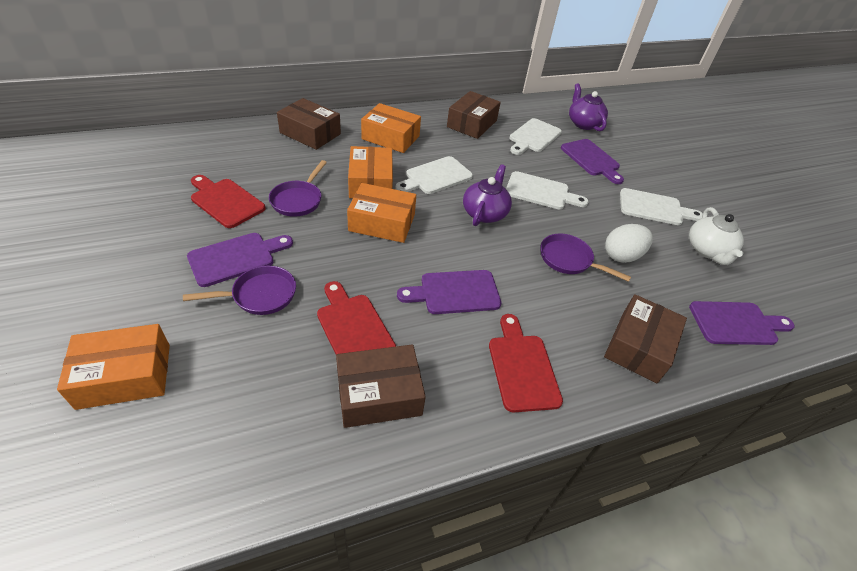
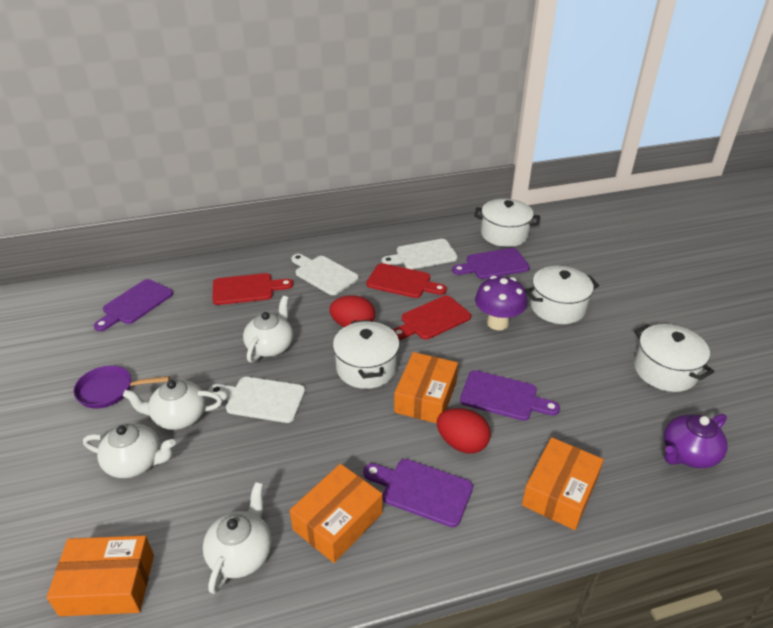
brown box: 4 -> 0
purple mushroom: 0 -> 1
purple pan: 3 -> 1
purple teapot: 2 -> 1
red egg: 0 -> 2
white cutting board: 4 -> 3
white egg: 1 -> 0
white pot: 0 -> 4
white teapot: 1 -> 4

